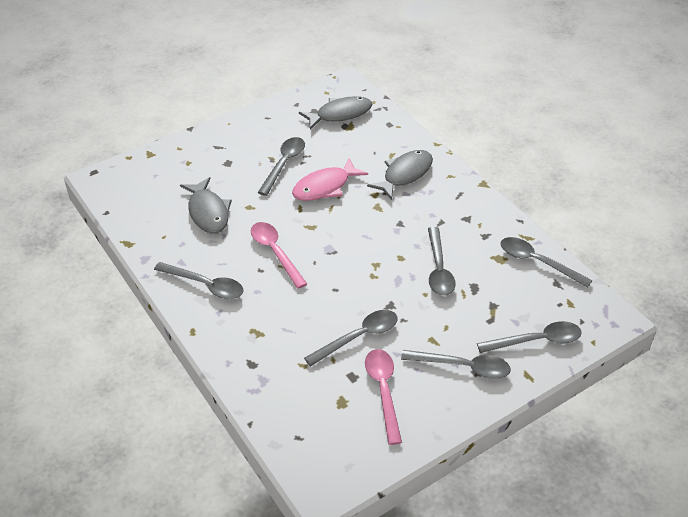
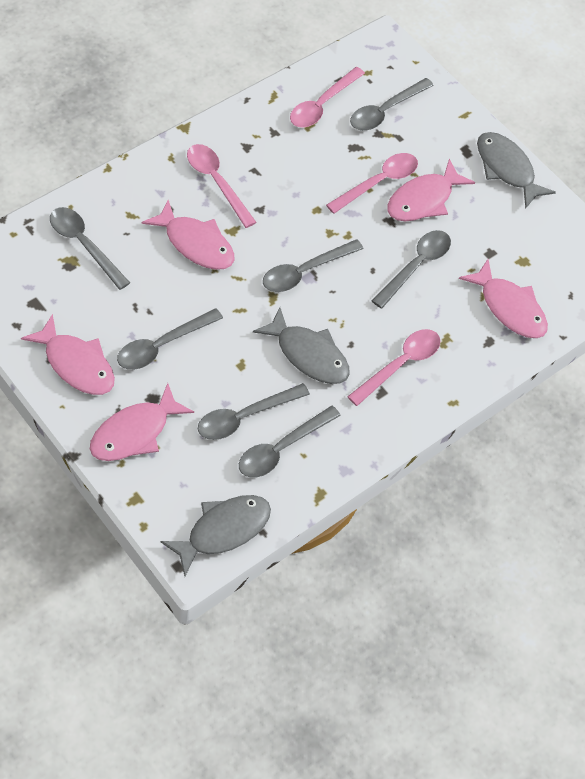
pink fish: 1 -> 5
pink spoon: 2 -> 4

